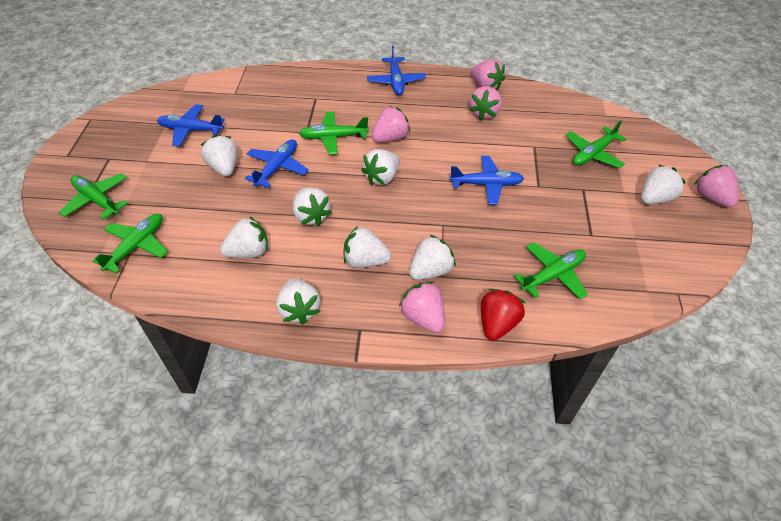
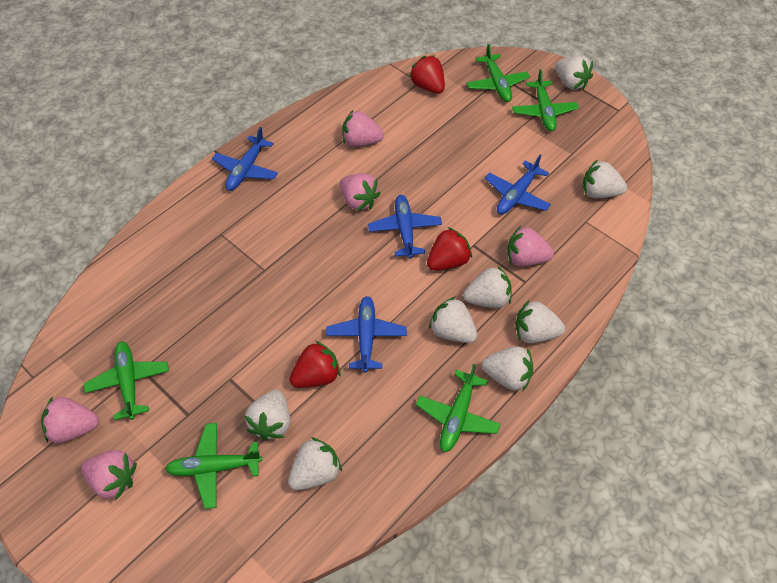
red strawberry: 1 -> 3

